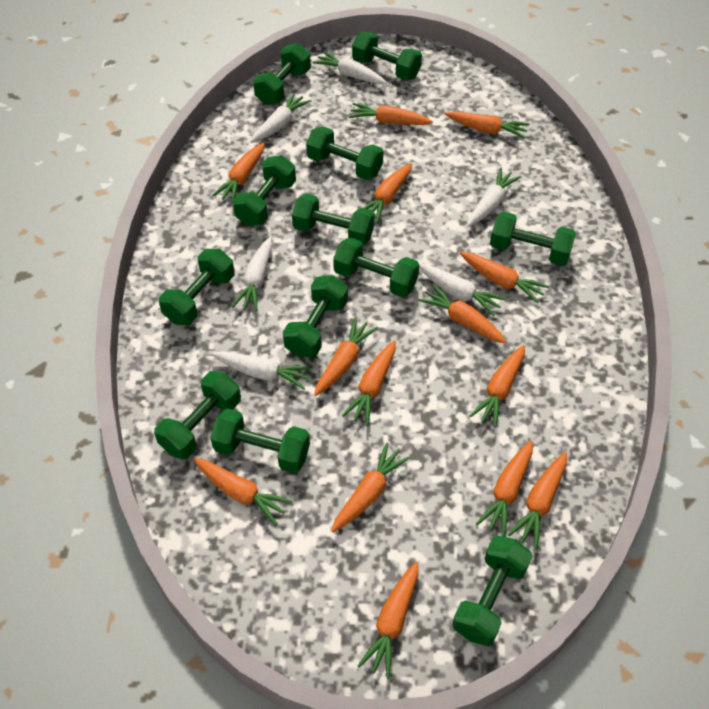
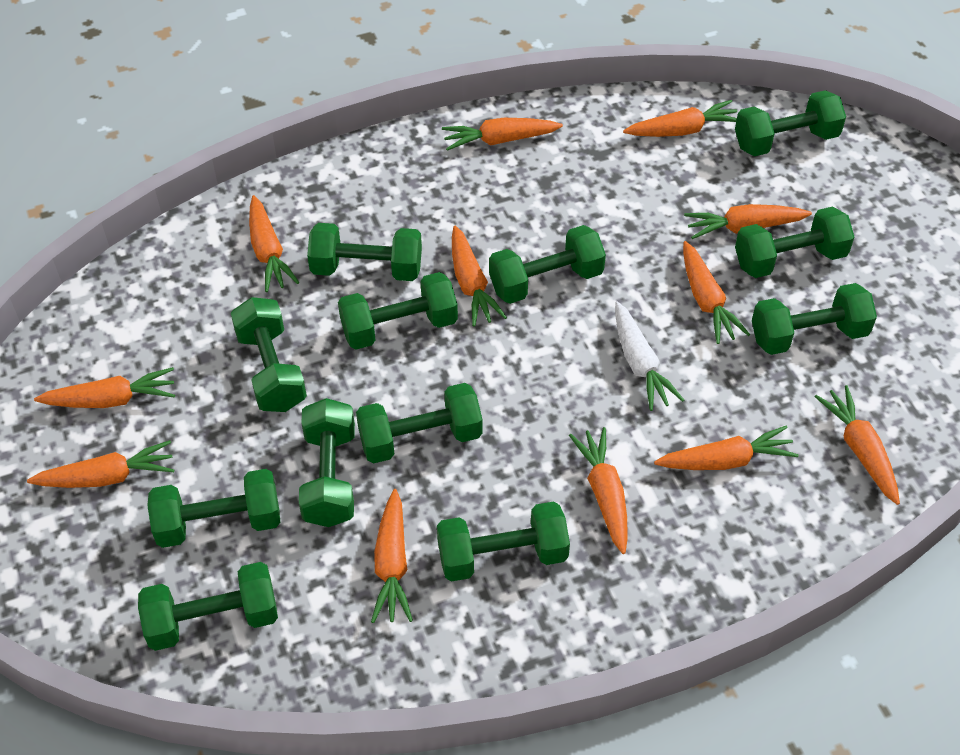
orange carrot: 14 -> 12
white carrot: 6 -> 1

